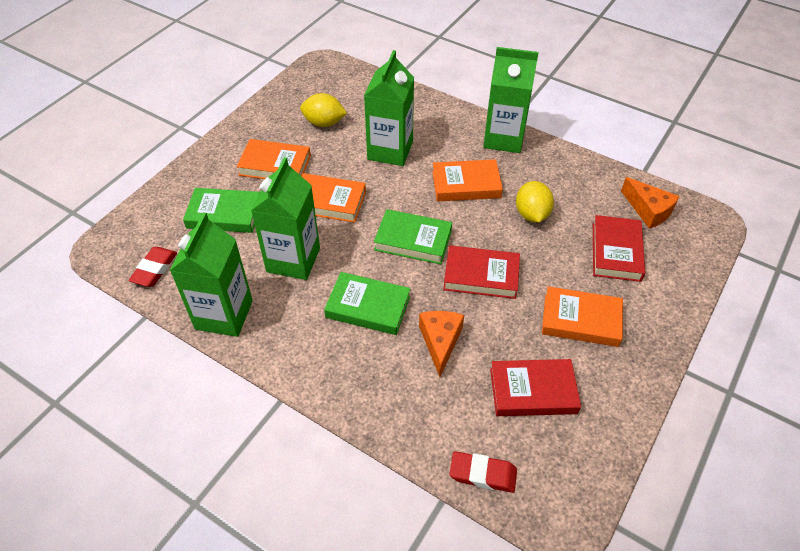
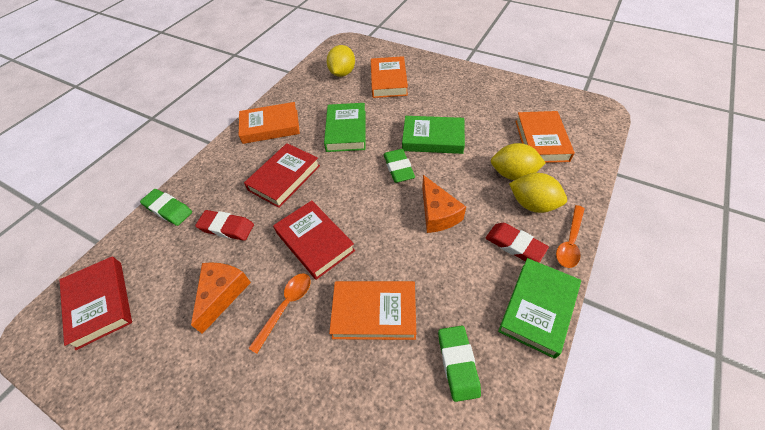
green carton: 4 -> 0
green eraser: 0 -> 3
orange spoon: 0 -> 2
yellow lemon: 2 -> 3

